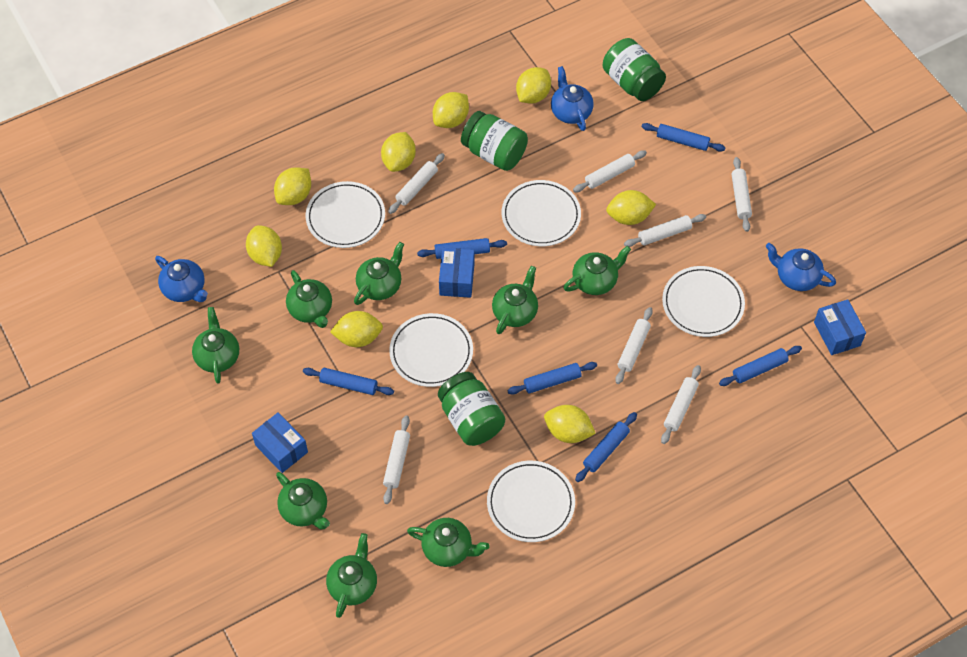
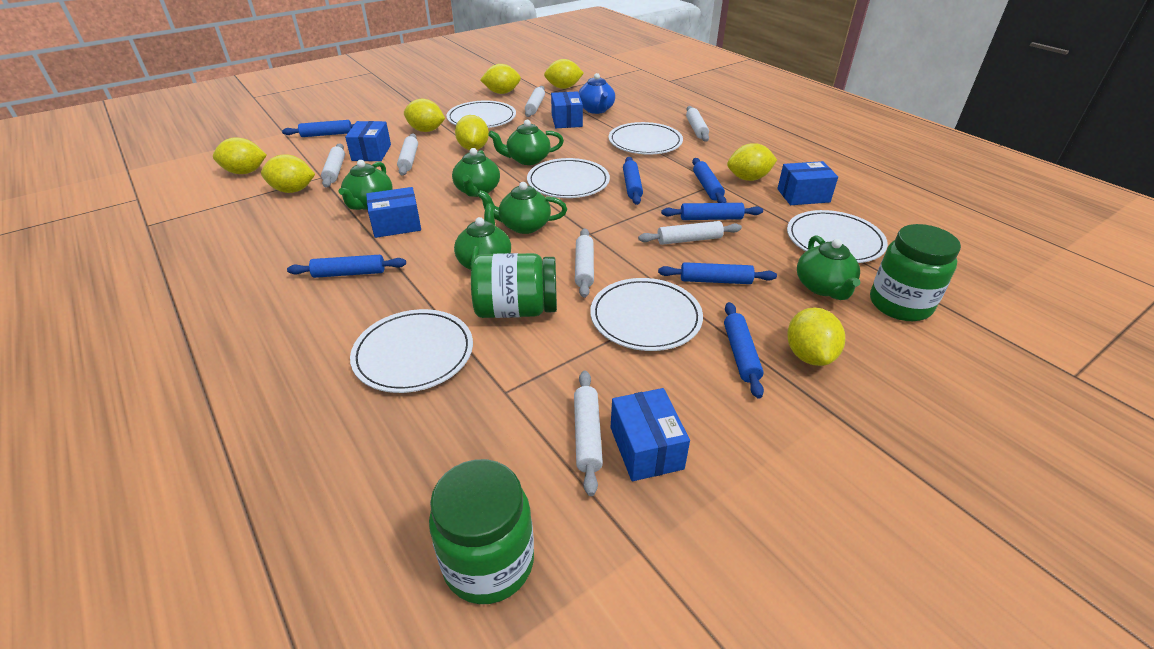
blue box: 3 -> 5
blue rolling pin: 6 -> 7
blue teapot: 3 -> 1
green teapot: 8 -> 6
white plate: 5 -> 6

